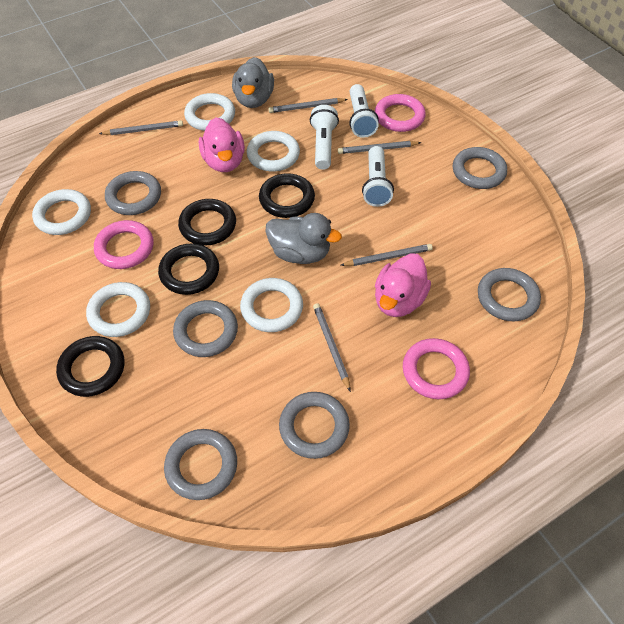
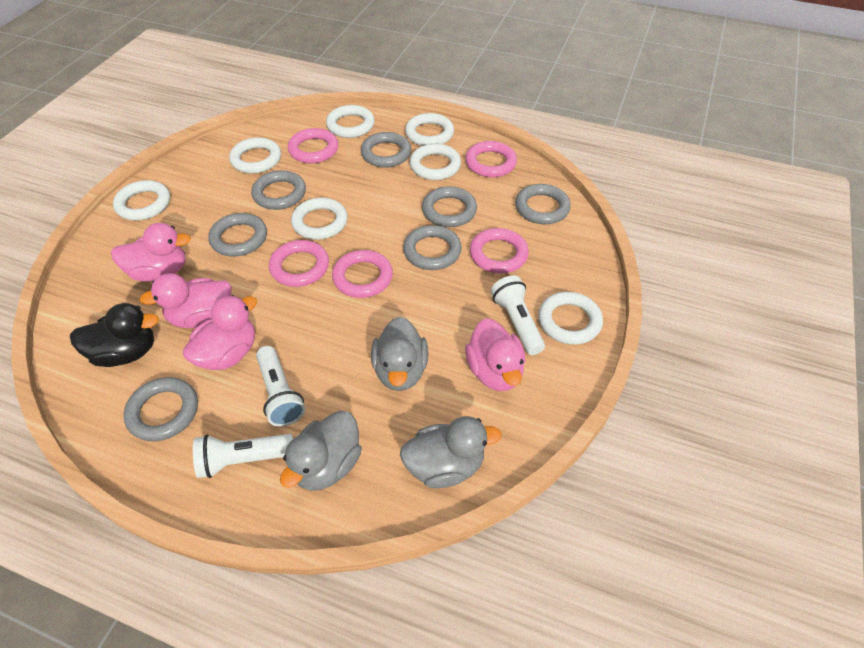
black duck: 0 -> 1
black ring: 4 -> 0
grey duck: 2 -> 3
grey pencil: 5 -> 0
grey ring: 6 -> 7
pink duck: 2 -> 4
pink ring: 3 -> 5
white ring: 5 -> 7

